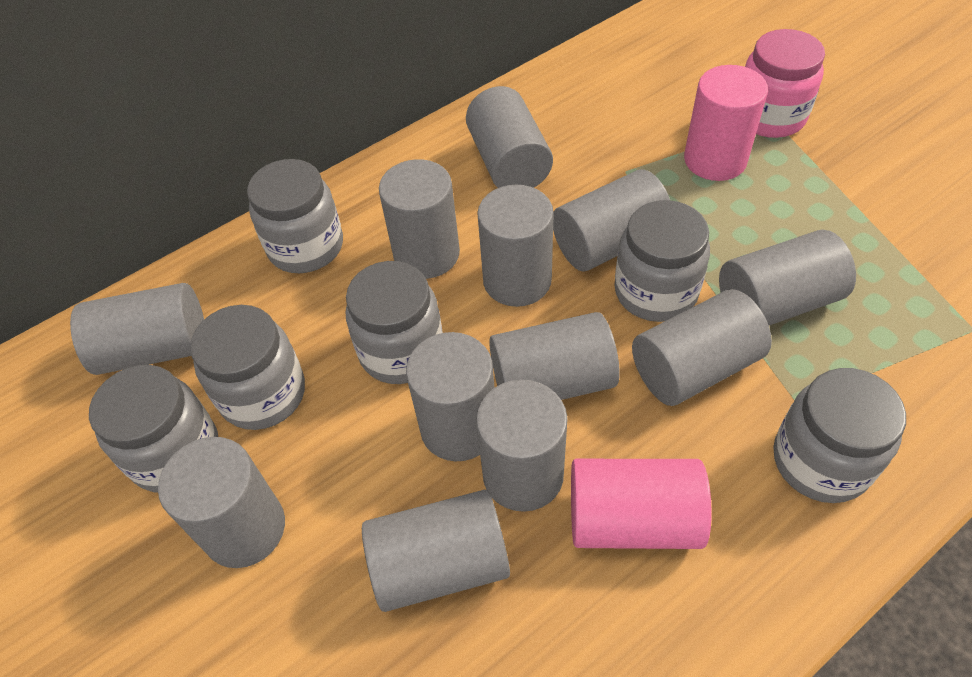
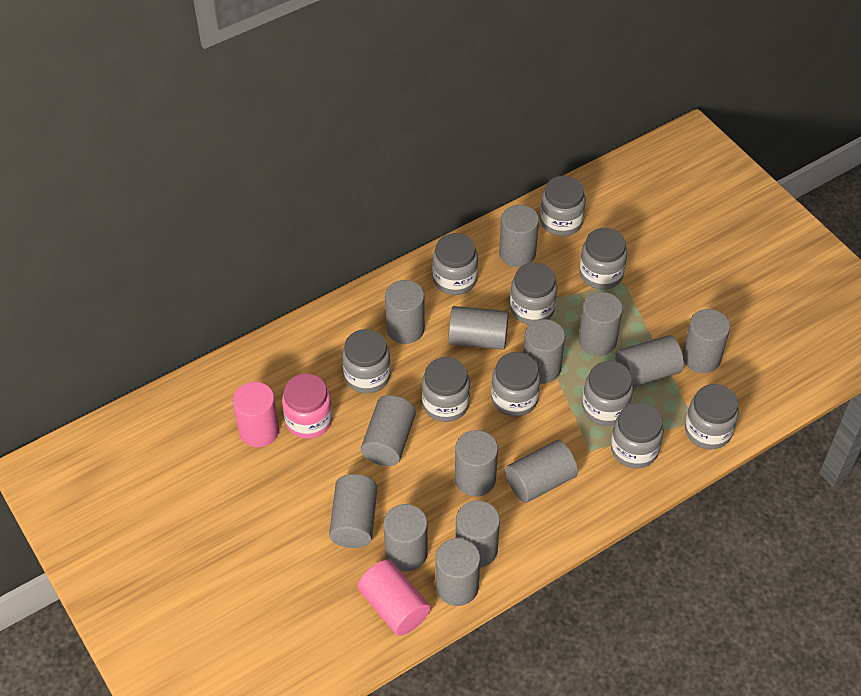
grey cylinder: 12 -> 14
grey jar: 6 -> 10

